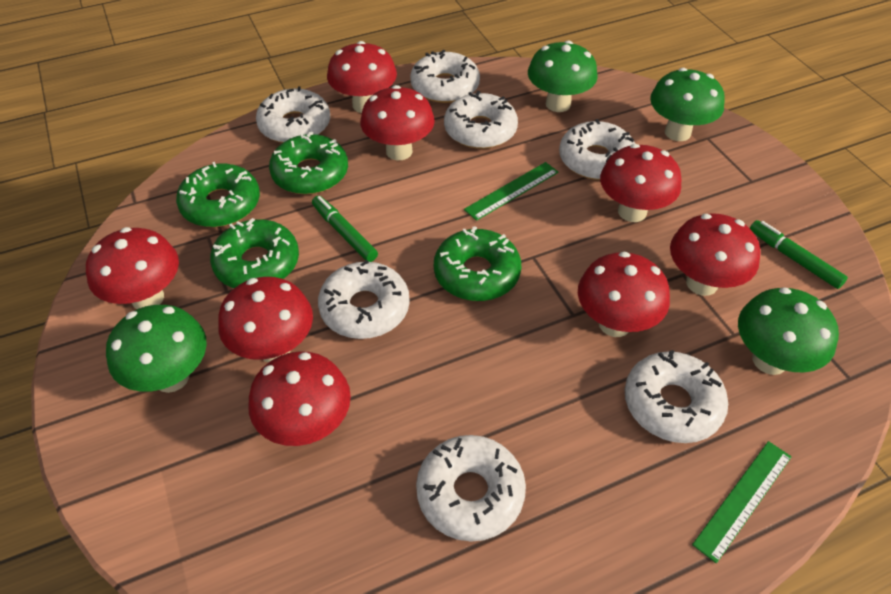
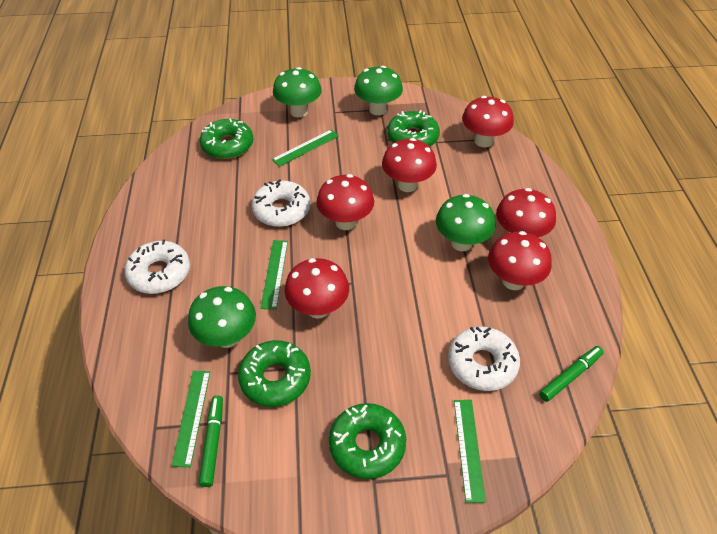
green ruler: 2 -> 4
red mushroom: 8 -> 6
white donut: 7 -> 3

